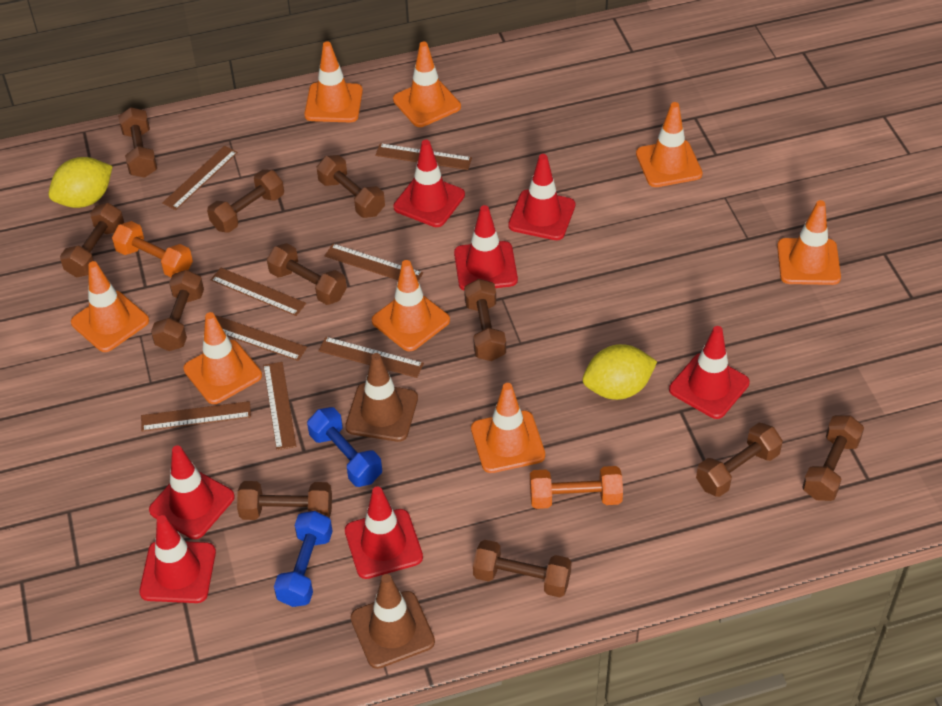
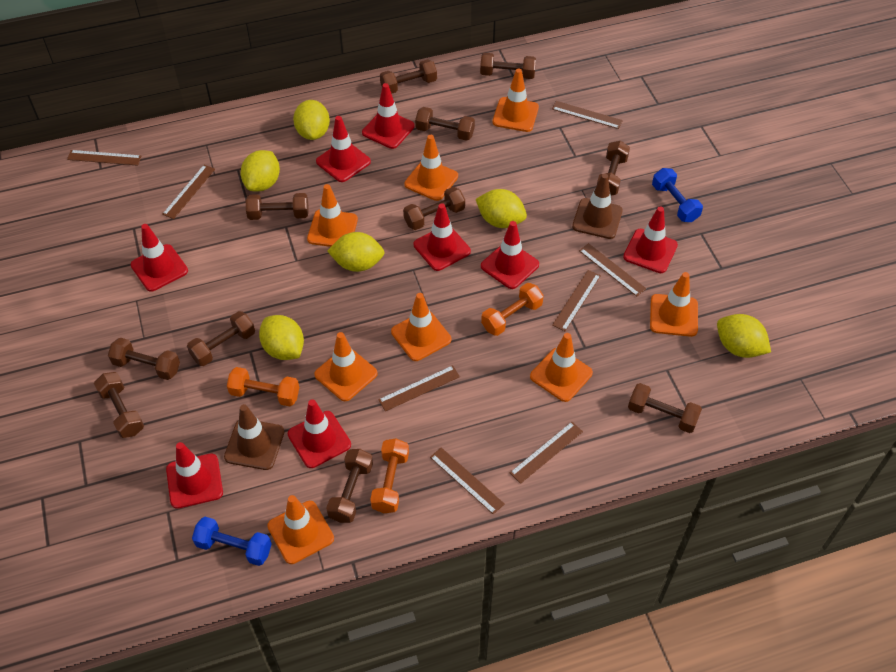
orange dumbbell: 2 -> 3
red traffic cone: 7 -> 8
yellow lemon: 2 -> 6

